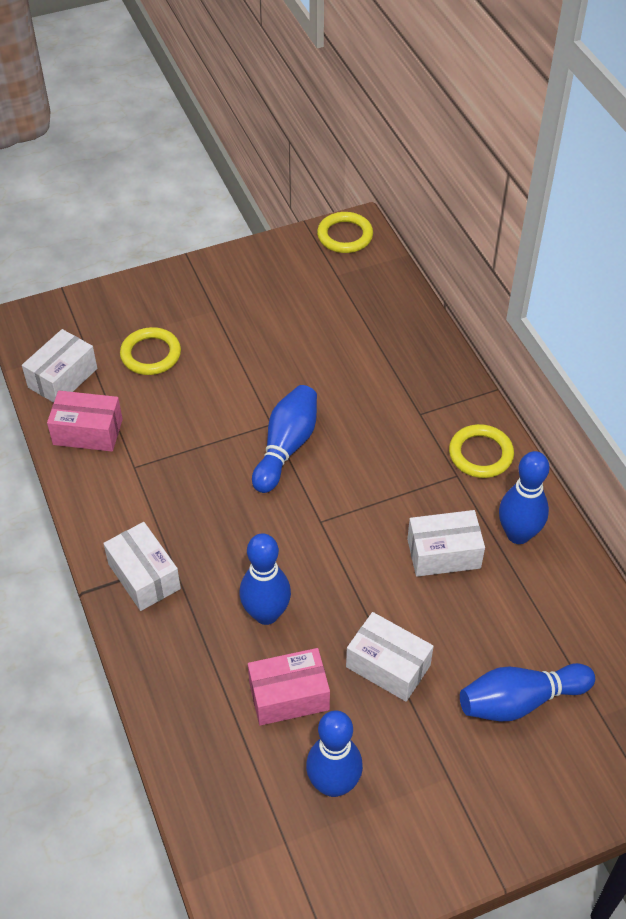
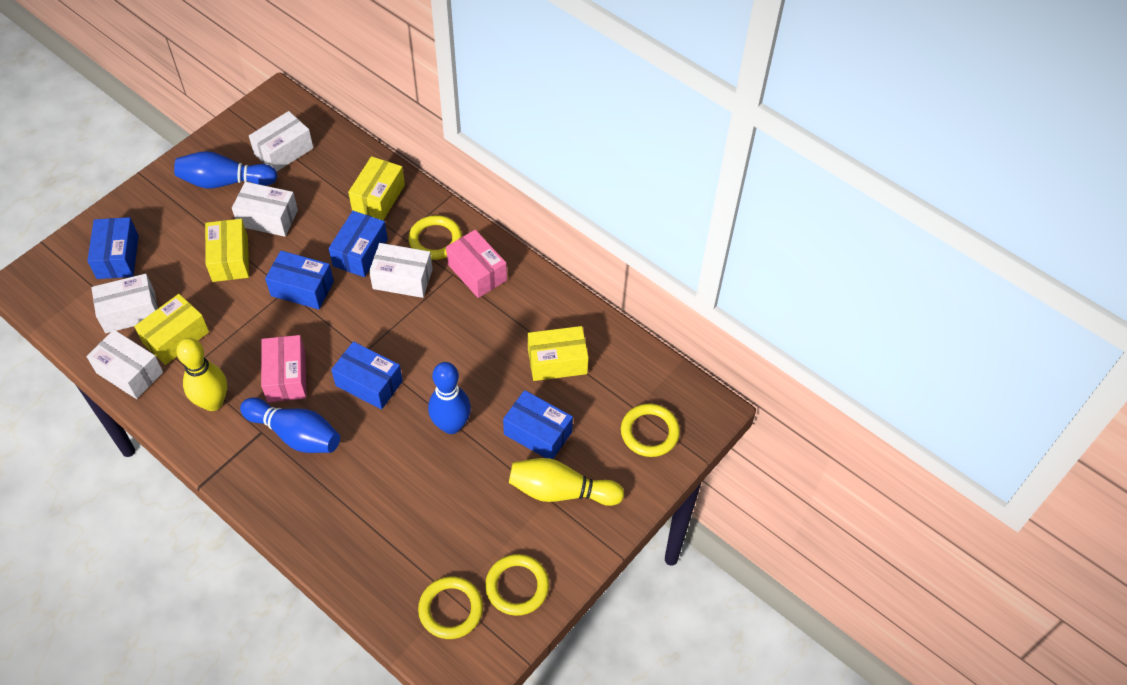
blue bowling pin: 5 -> 3
blue box: 0 -> 5
white box: 4 -> 5
yellow bowling pin: 0 -> 2
yellow box: 0 -> 4
yellow ring: 3 -> 4

